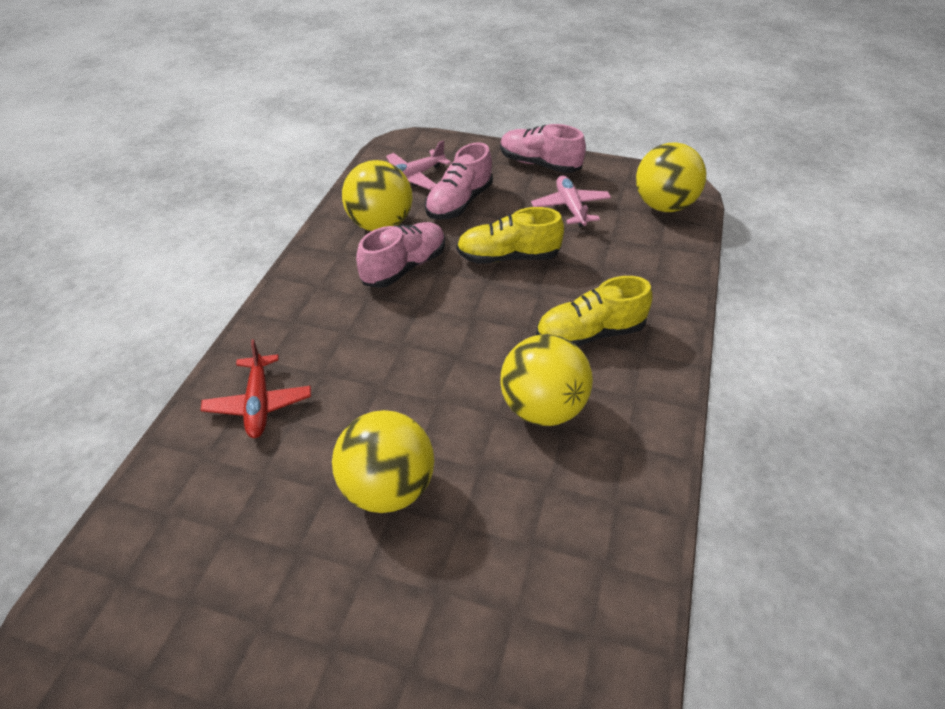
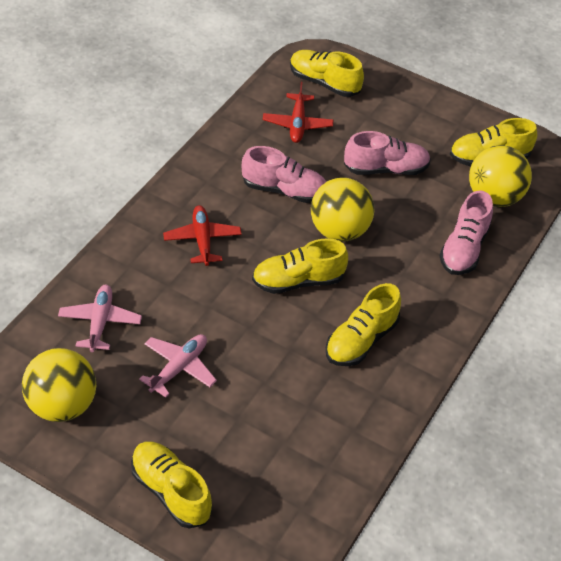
red plane: 1 -> 2
yellow ball: 4 -> 3
yellow shoe: 2 -> 5

